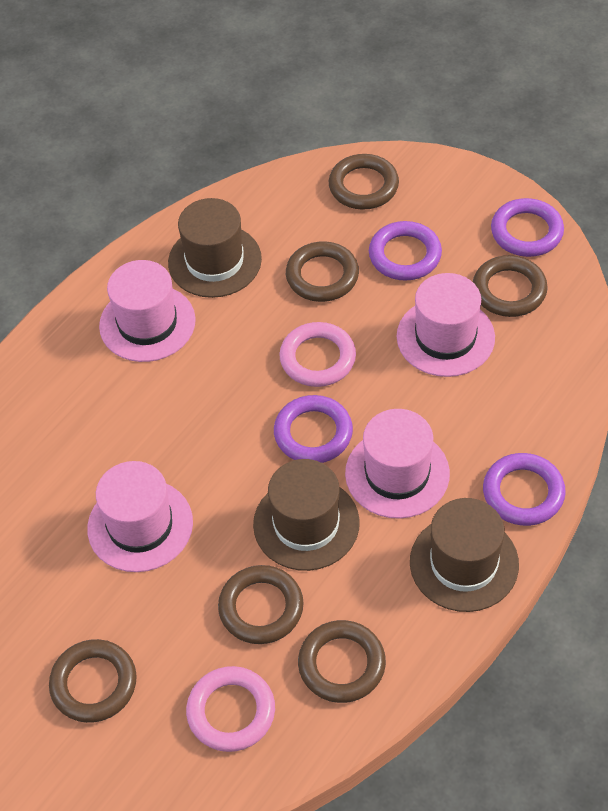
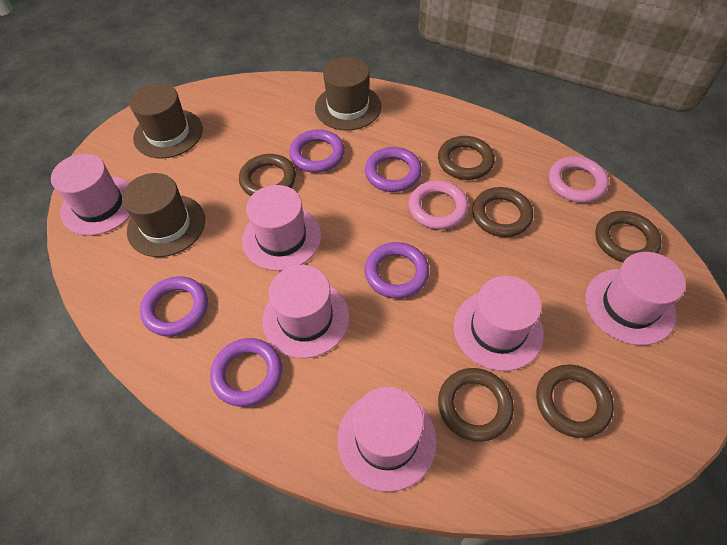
pink hat: 4 -> 6
purple ring: 4 -> 5

